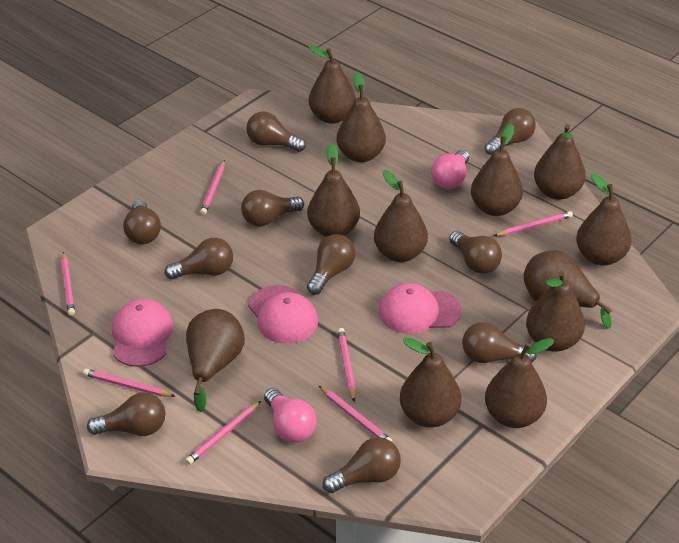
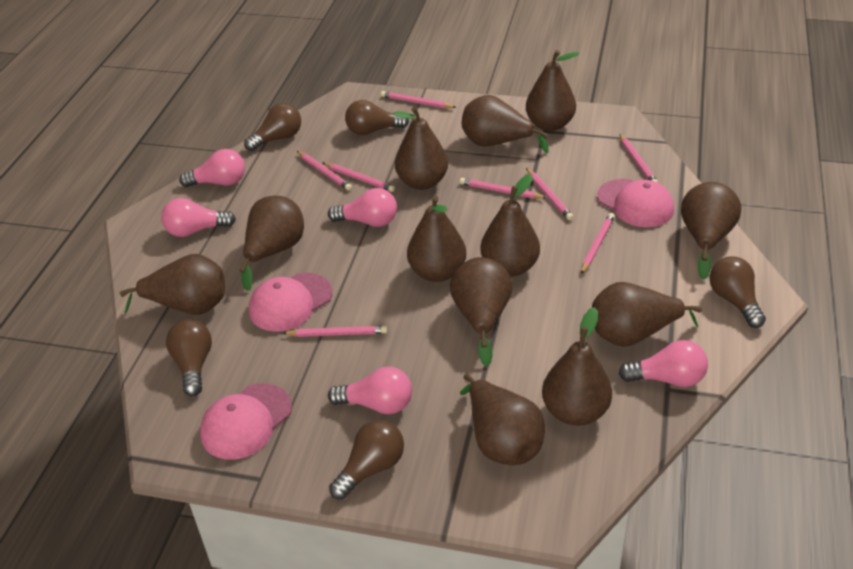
brown light bulb: 10 -> 5
pink light bulb: 2 -> 5
pink pencil: 7 -> 8

